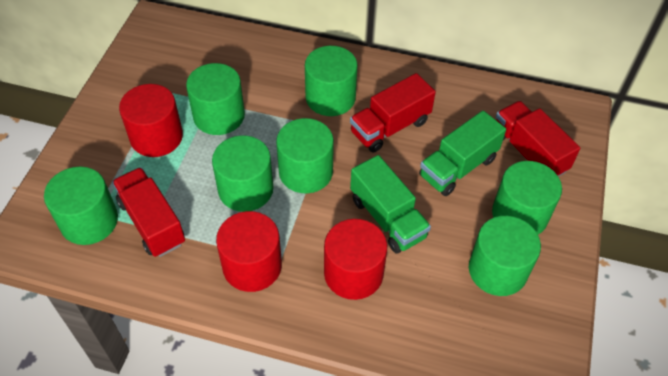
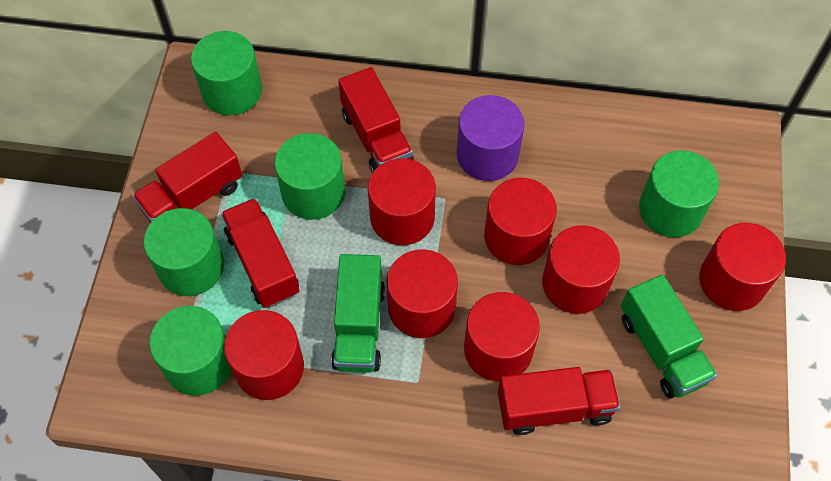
green cylinder: 7 -> 5
purple cylinder: 0 -> 1
red cylinder: 3 -> 7
red truck: 3 -> 4

